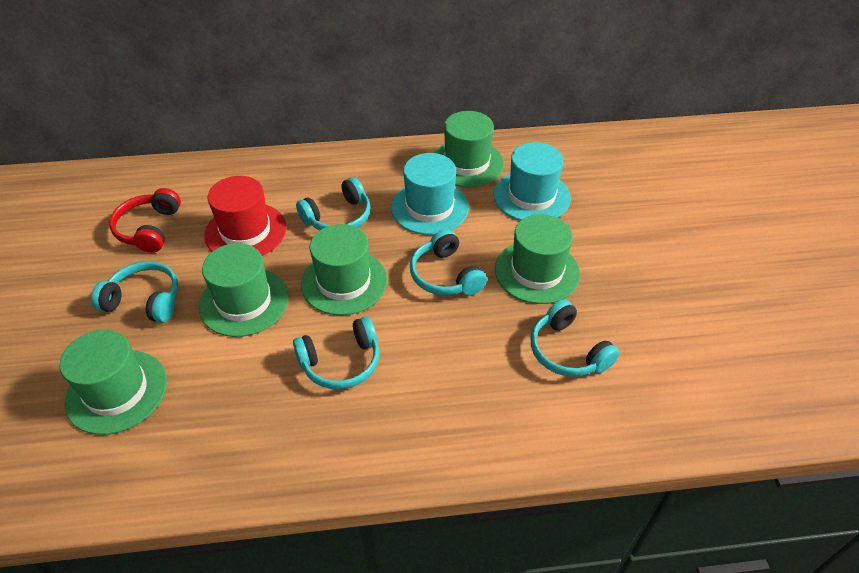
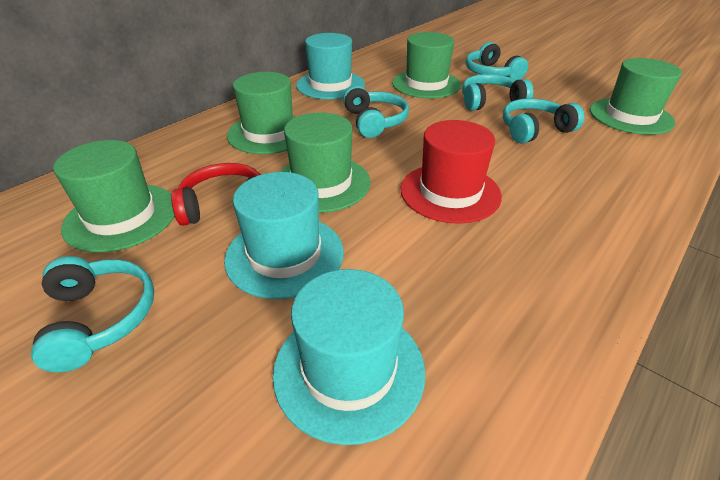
turquoise hat: 2 -> 3

